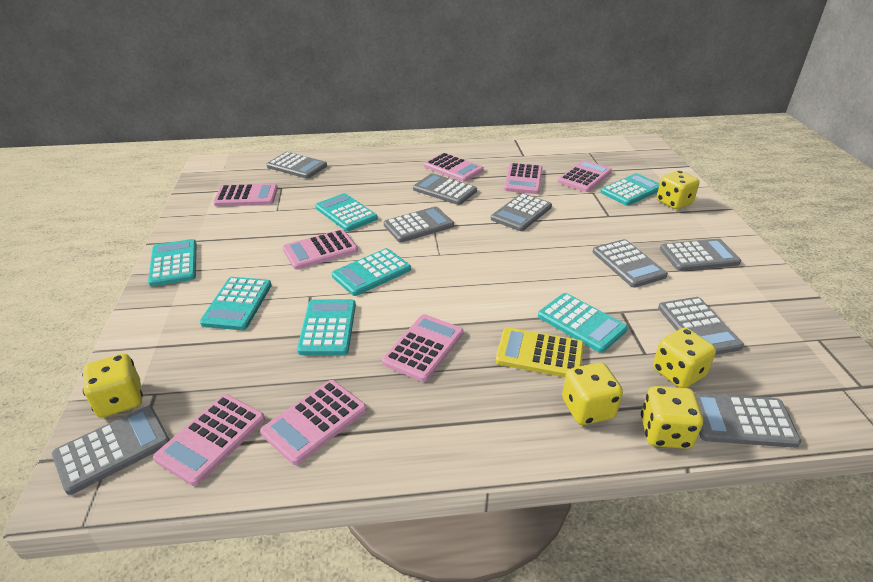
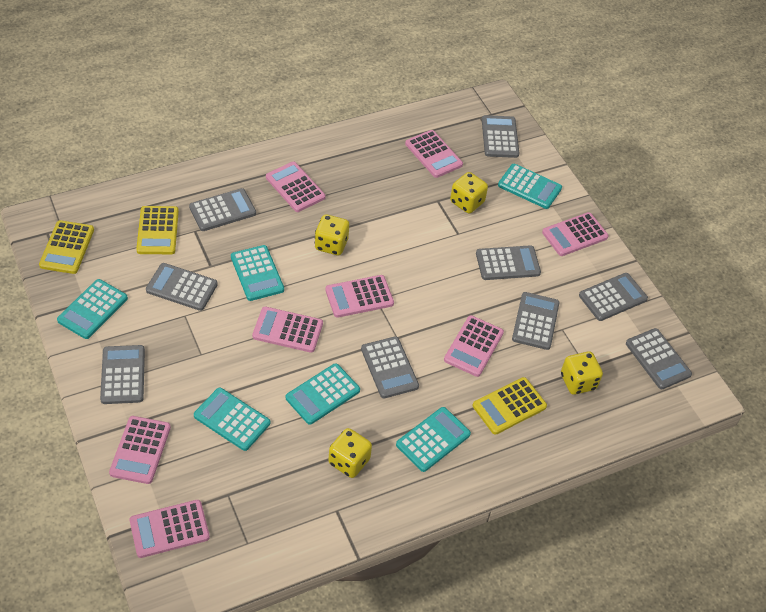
turquoise calculator: 7 -> 6
yellow calculator: 1 -> 3
yellow dice: 5 -> 4

